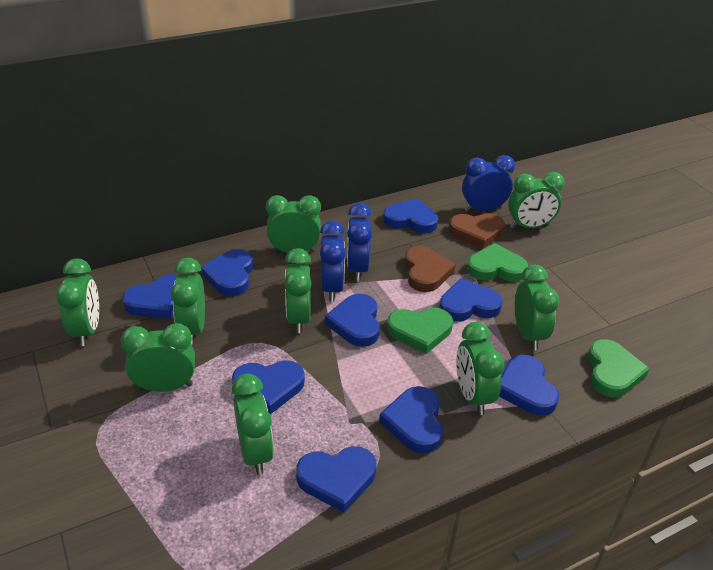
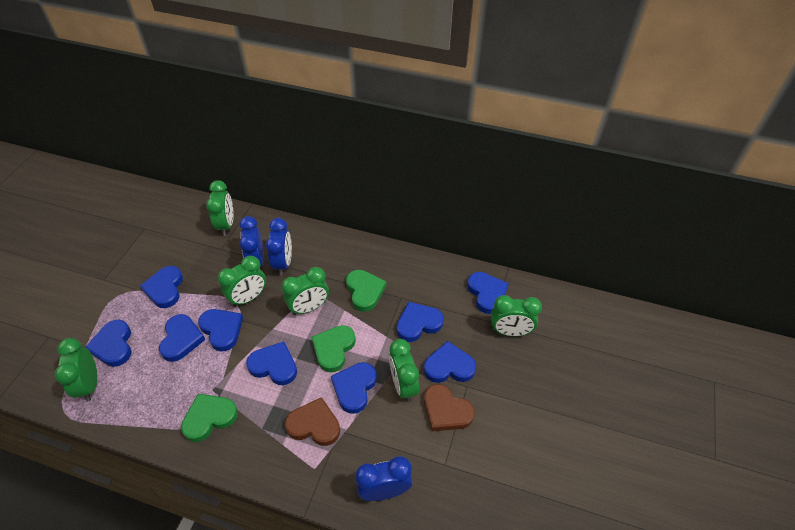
green clock: 9 -> 6

